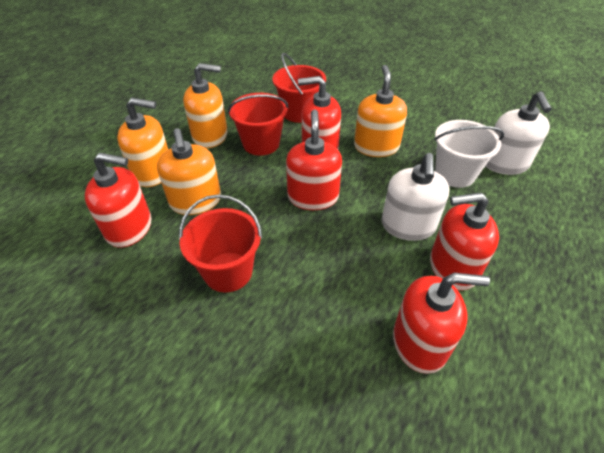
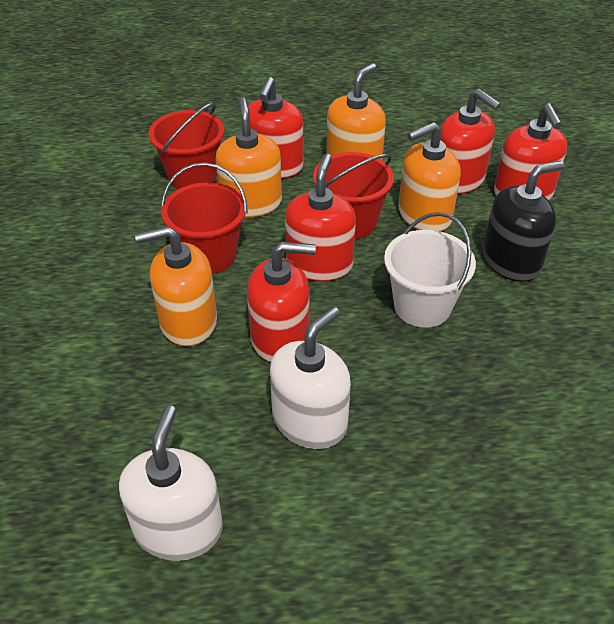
black soap dispenser: 0 -> 1

